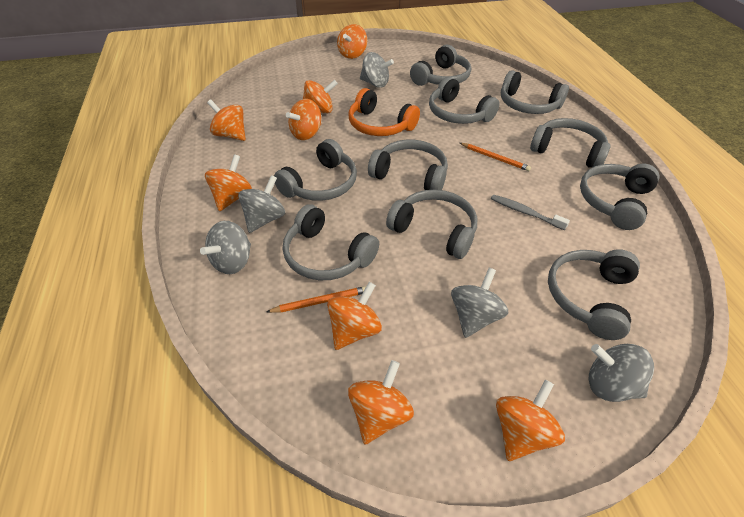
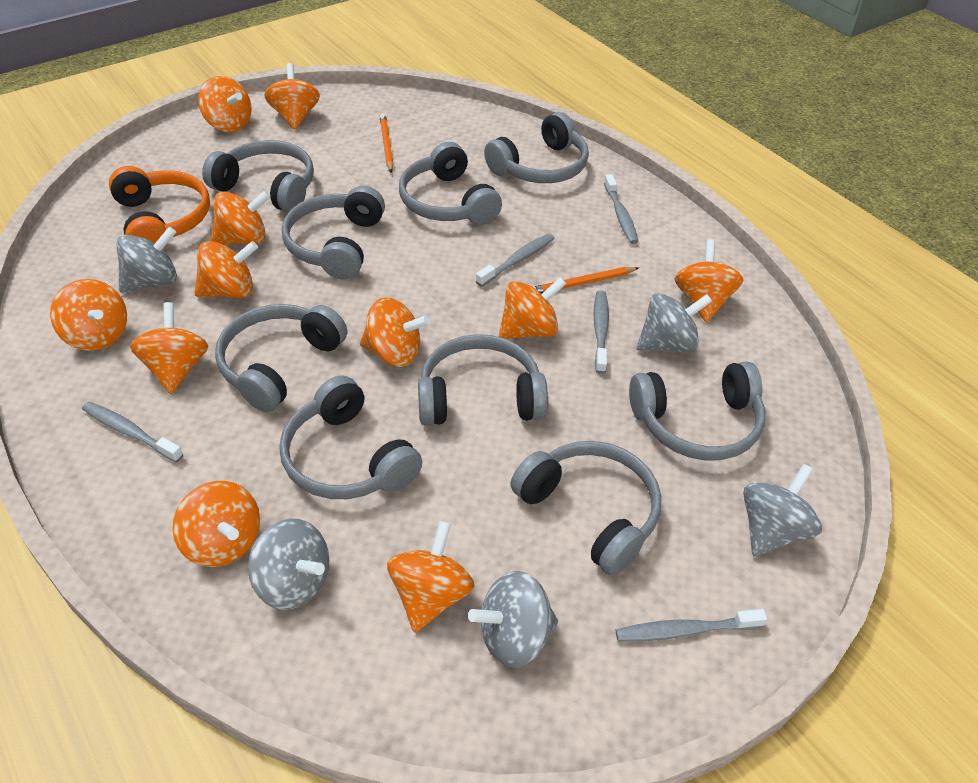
grey headphones: 10 -> 9
grey toothbrush: 1 -> 5
orange spinning top: 8 -> 11

